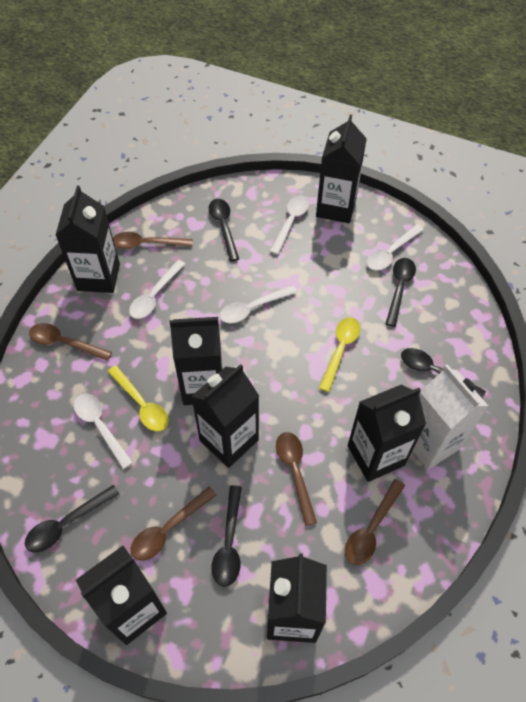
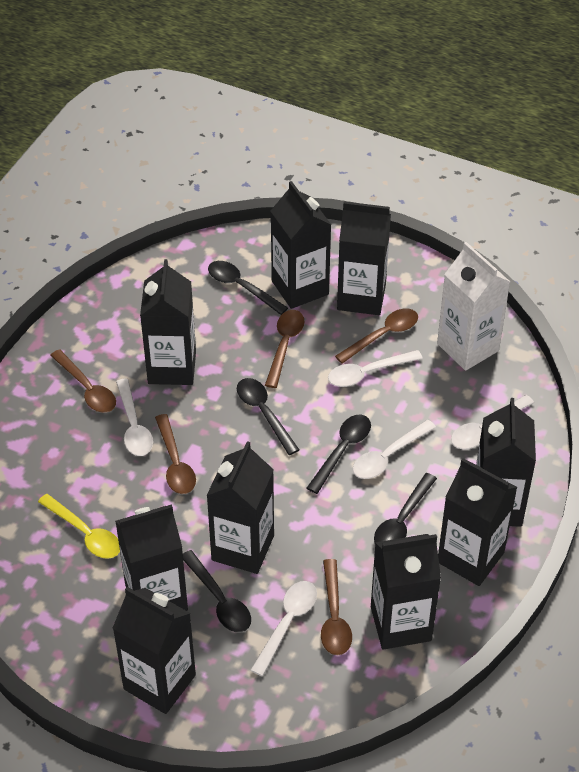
black carton: 7 -> 9
yellow spoon: 2 -> 1

